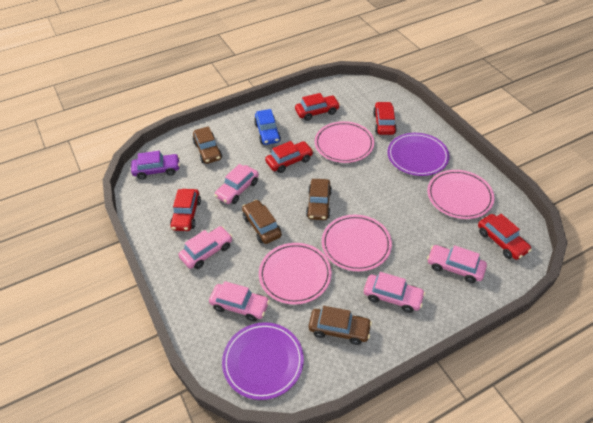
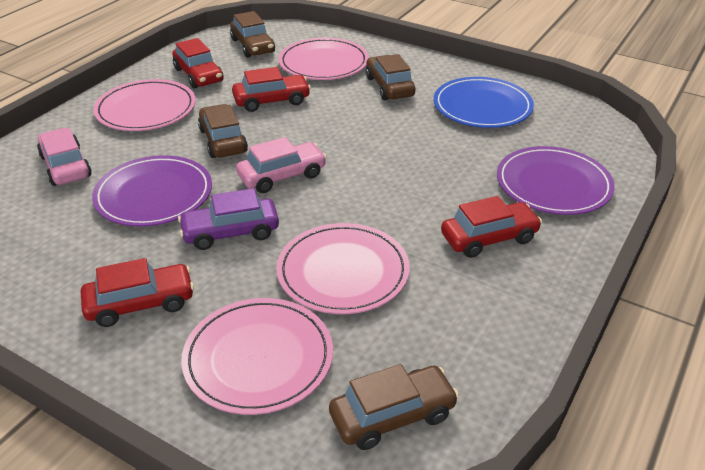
blue car: 1 -> 0
blue plate: 0 -> 1
pink car: 5 -> 2
red car: 5 -> 4

